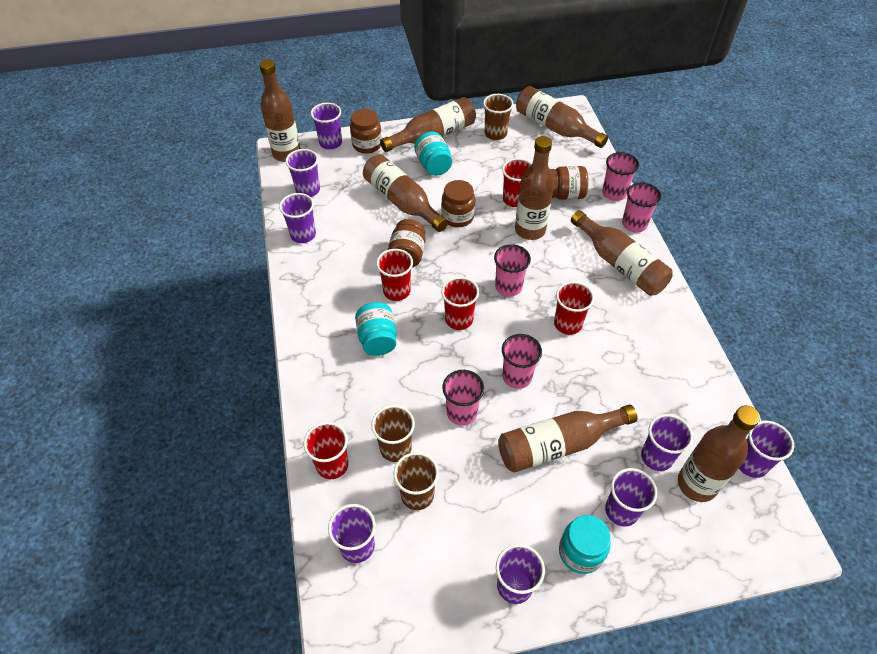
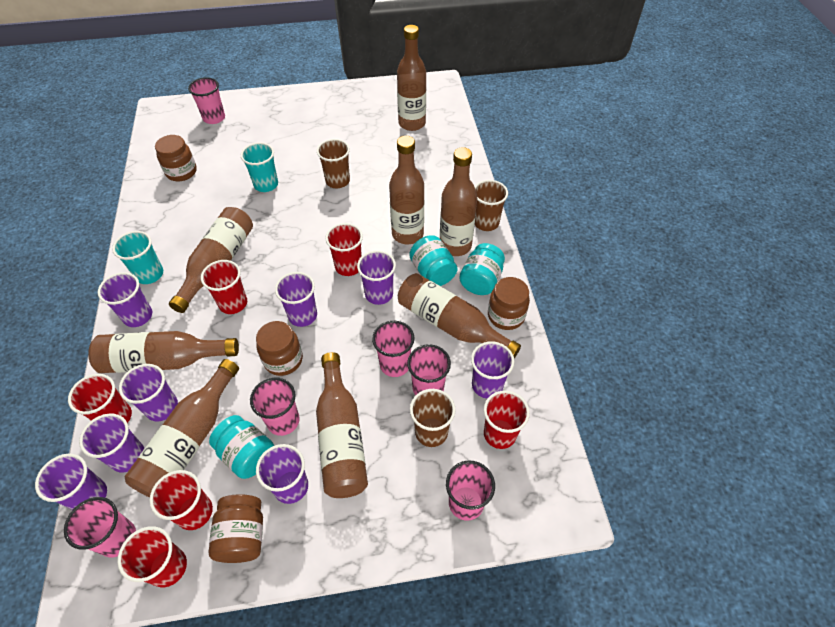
pink cup: 5 -> 6
red cup: 5 -> 6
turquoise cup: 0 -> 2

